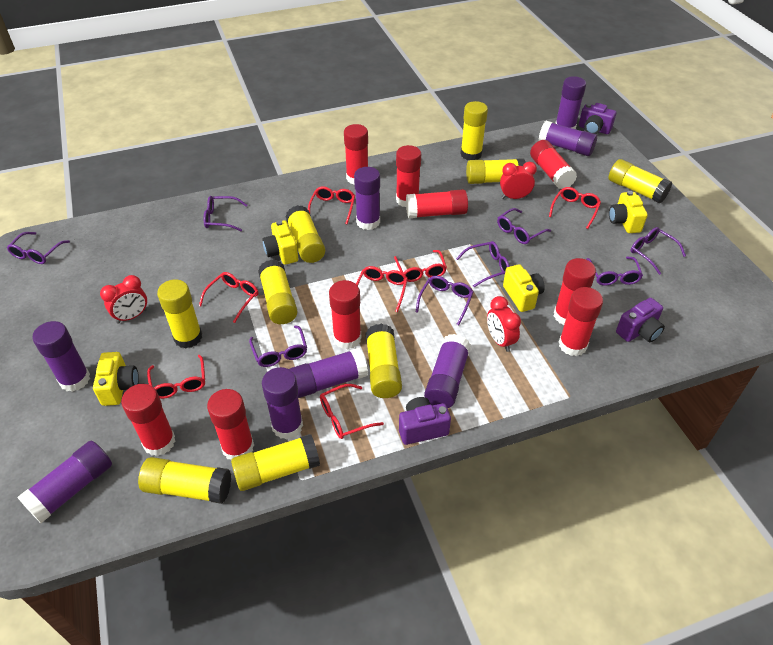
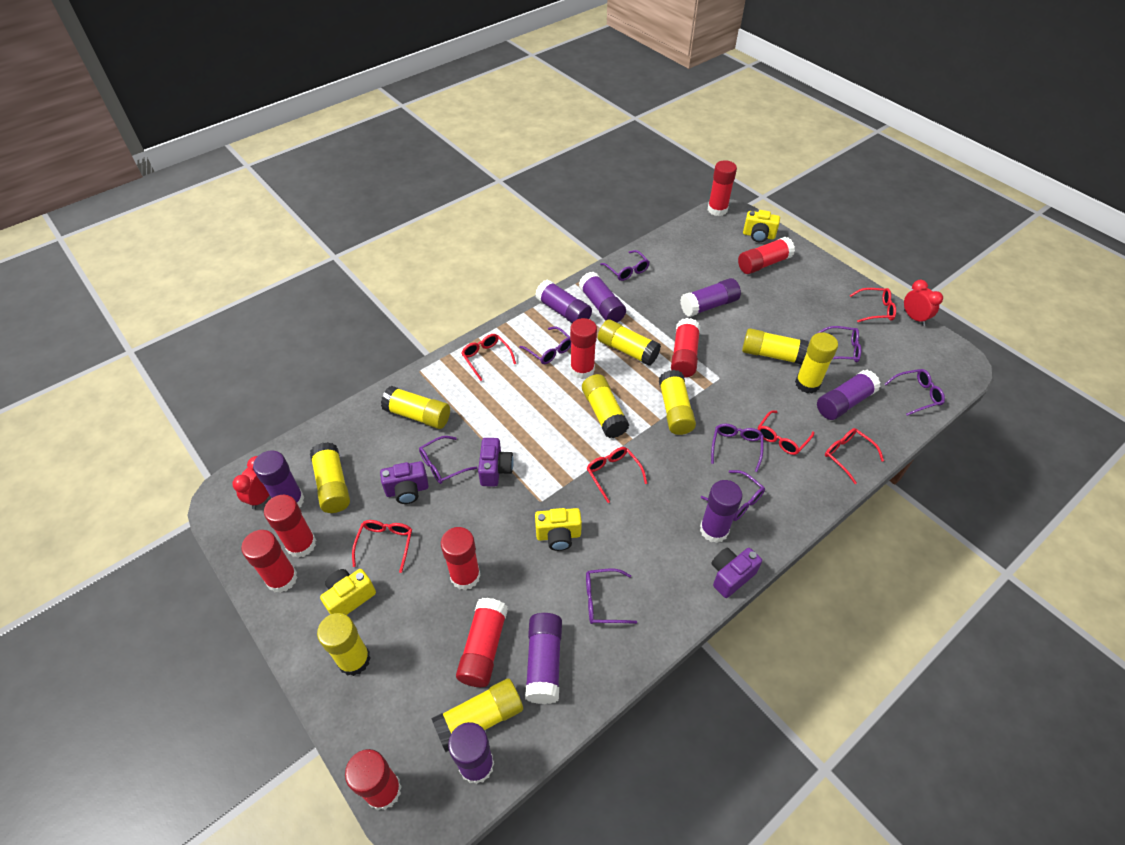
red clock: 3 -> 2
red glasses: 7 -> 6
yellow camera: 4 -> 3

